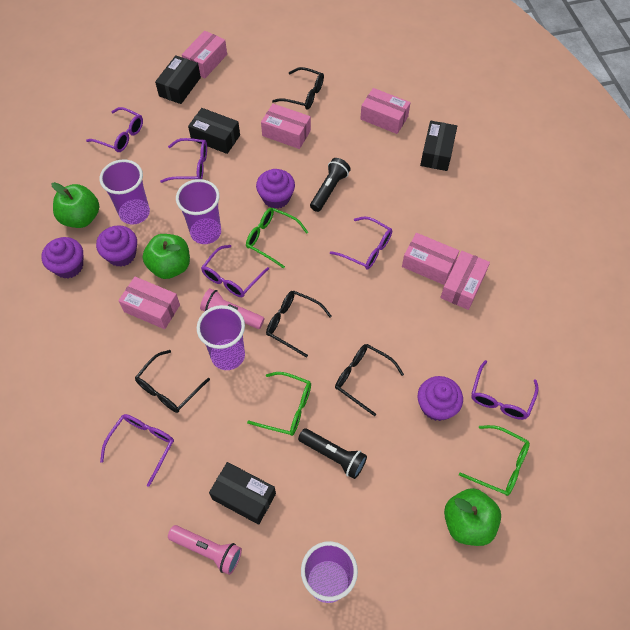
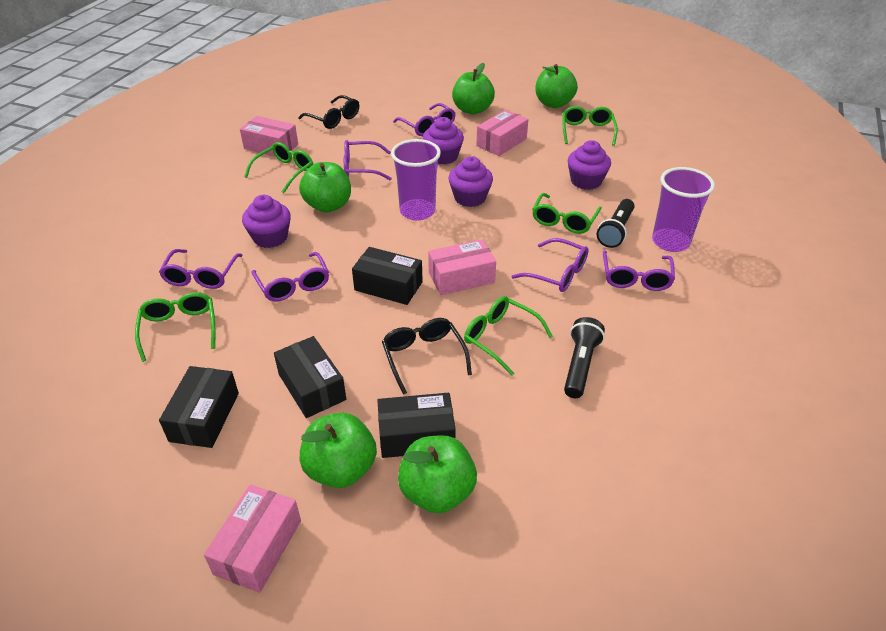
black glasses: 4 -> 2
green apple: 3 -> 5
green glasses: 3 -> 5
pink box: 6 -> 4
pink flashlight: 2 -> 0
purple cup: 4 -> 2

